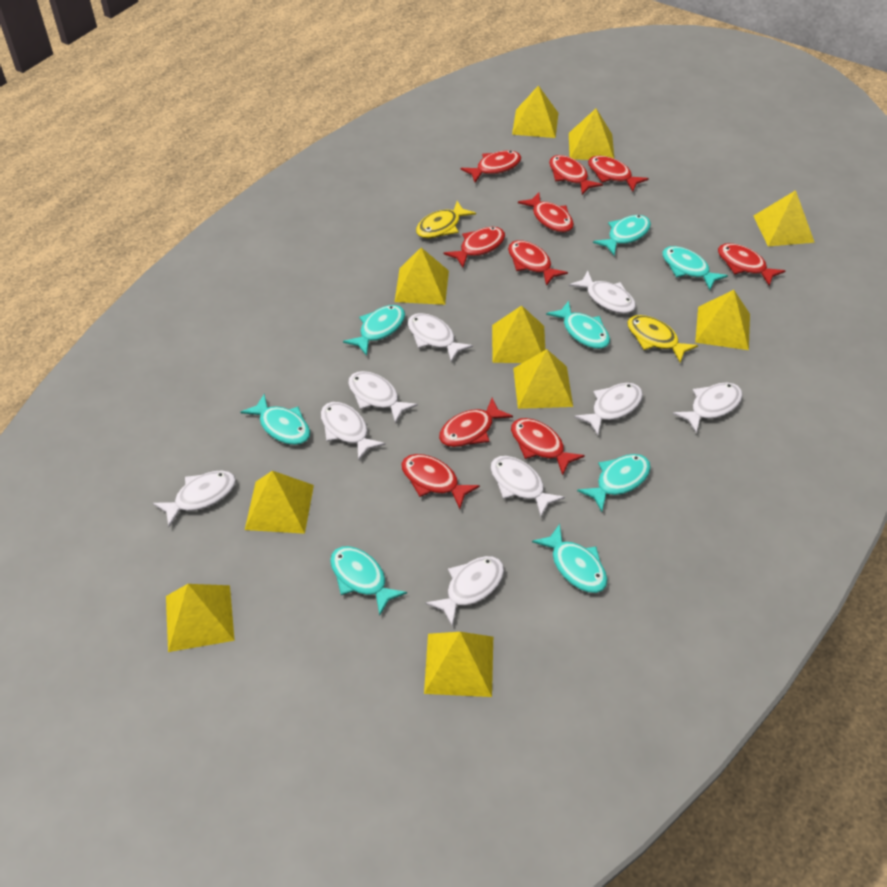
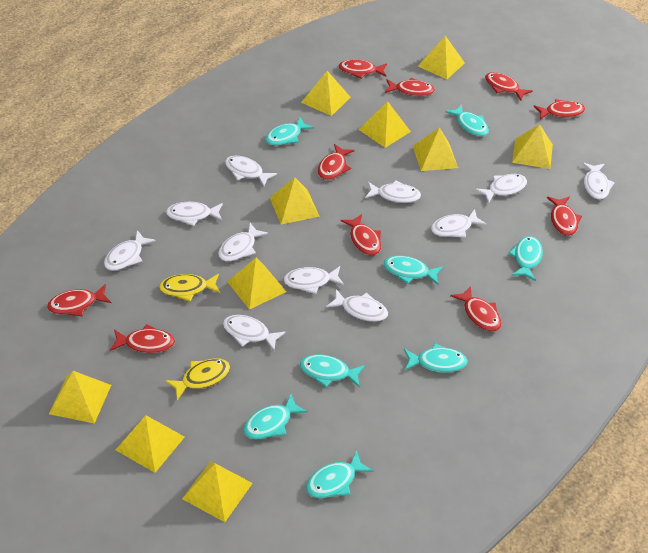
white fish: 9 -> 11

